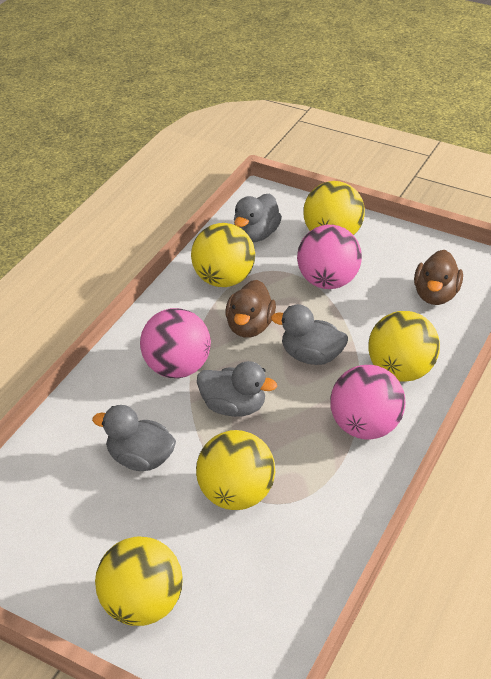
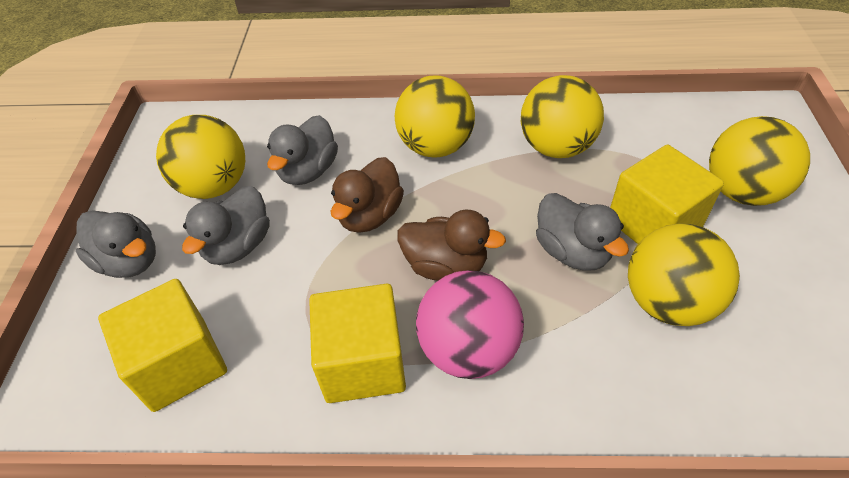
pink ball: 3 -> 1
yellow cube: 0 -> 3

